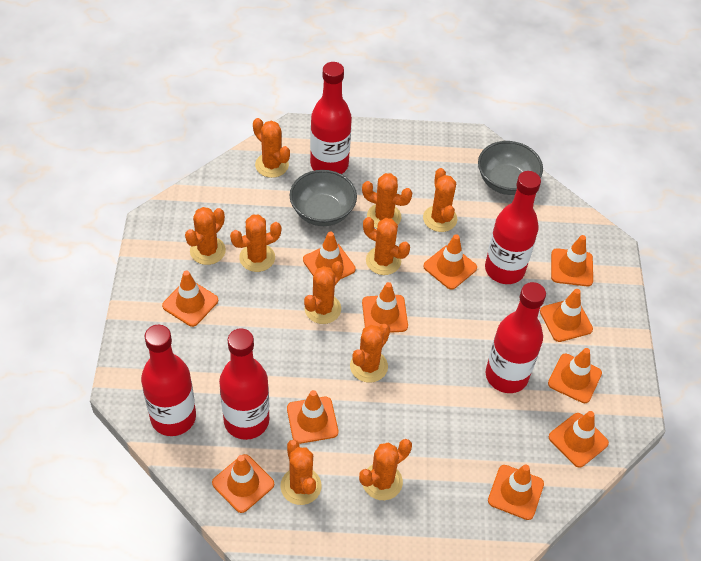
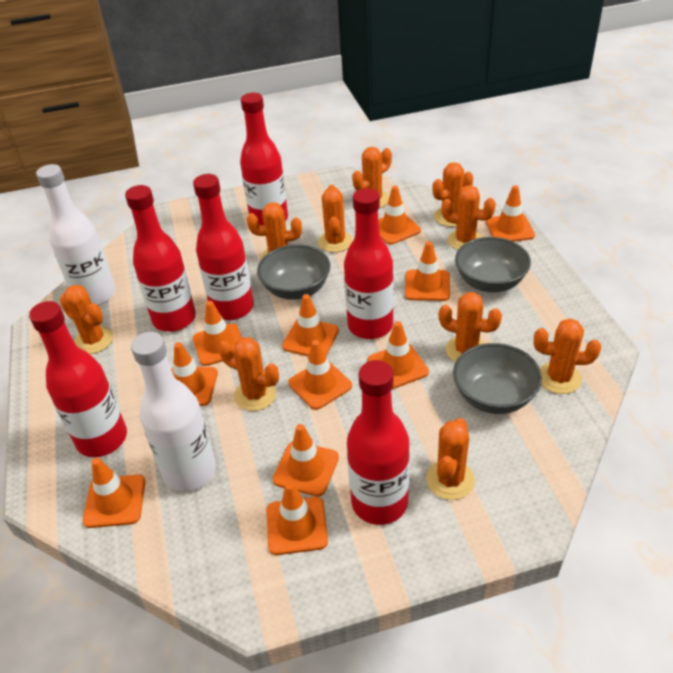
grey bowl: 2 -> 3
red bottle: 5 -> 6
white bottle: 0 -> 2

